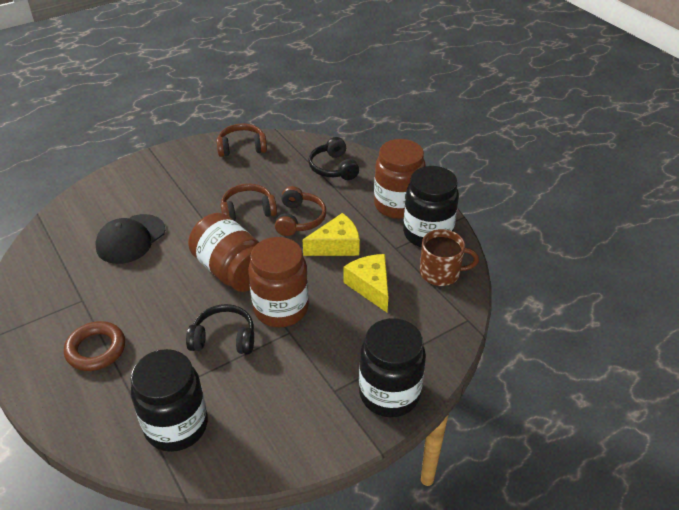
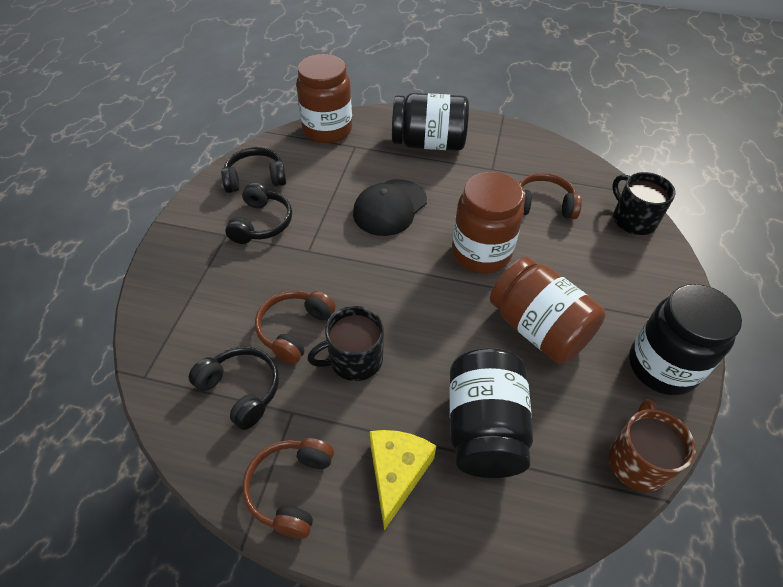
black headphones: 2 -> 3
black mug: 0 -> 2
brown ring: 1 -> 0
yellow cheese: 2 -> 1

